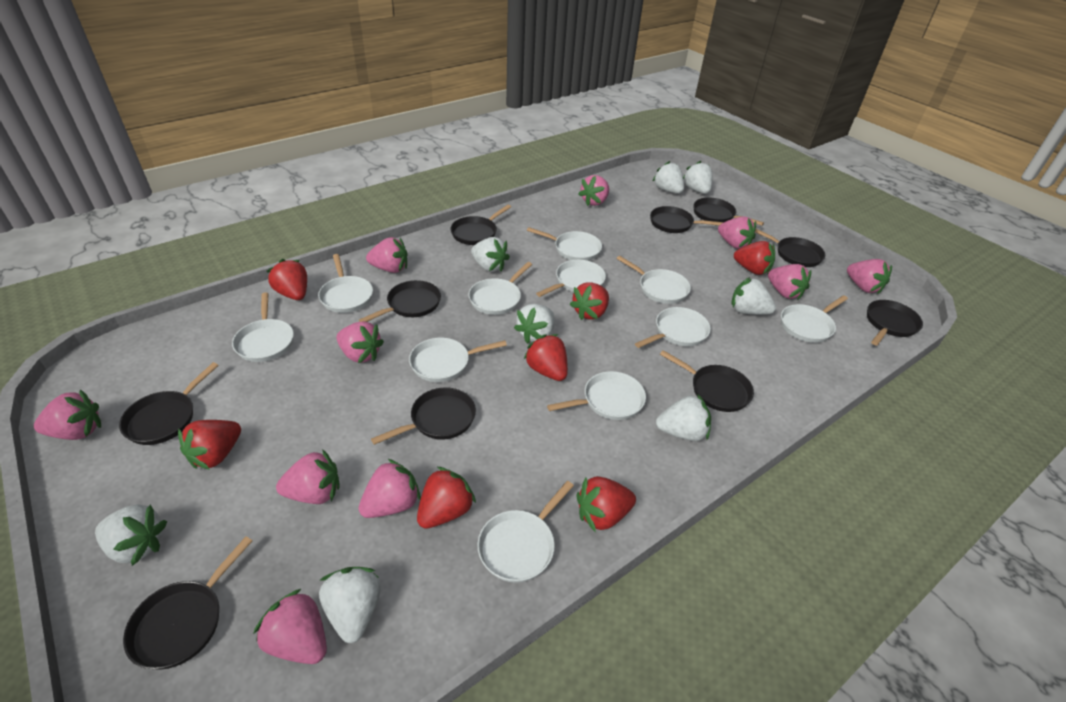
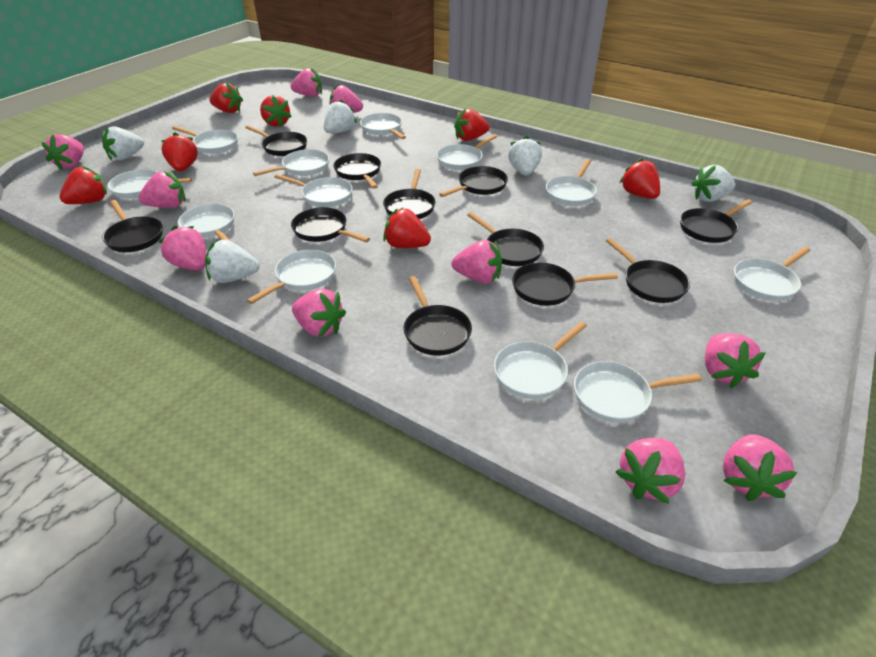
black pan: 10 -> 11
white pan: 11 -> 12
white strawberry: 8 -> 5

